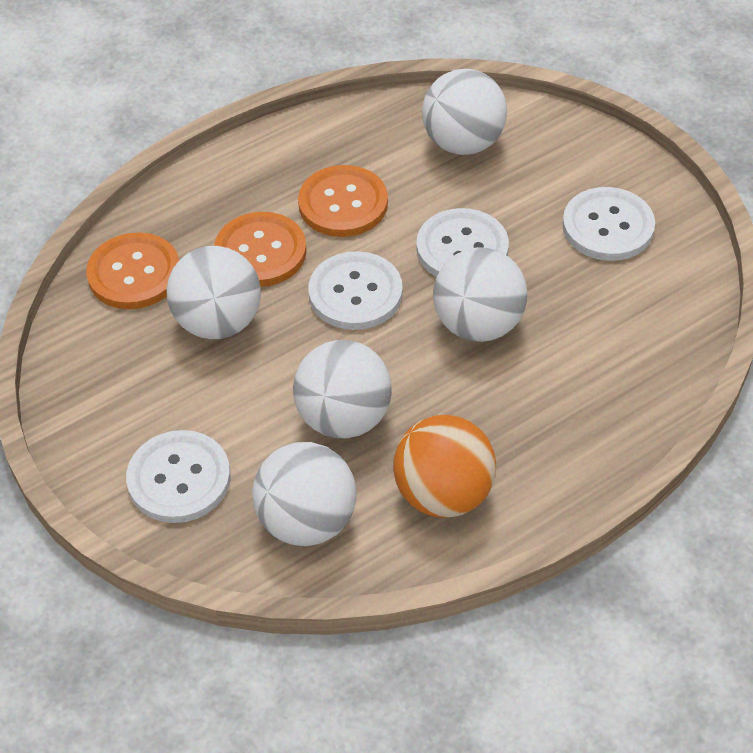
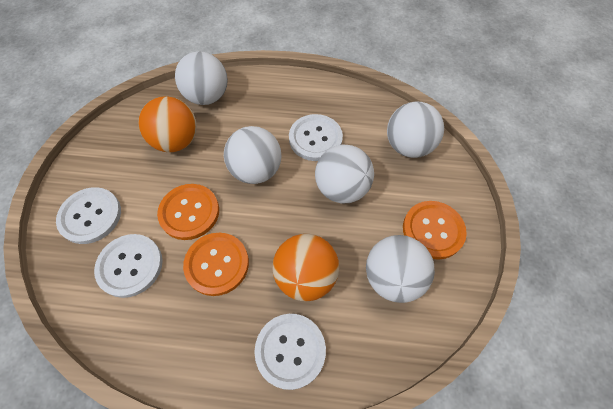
orange ball: 1 -> 2

